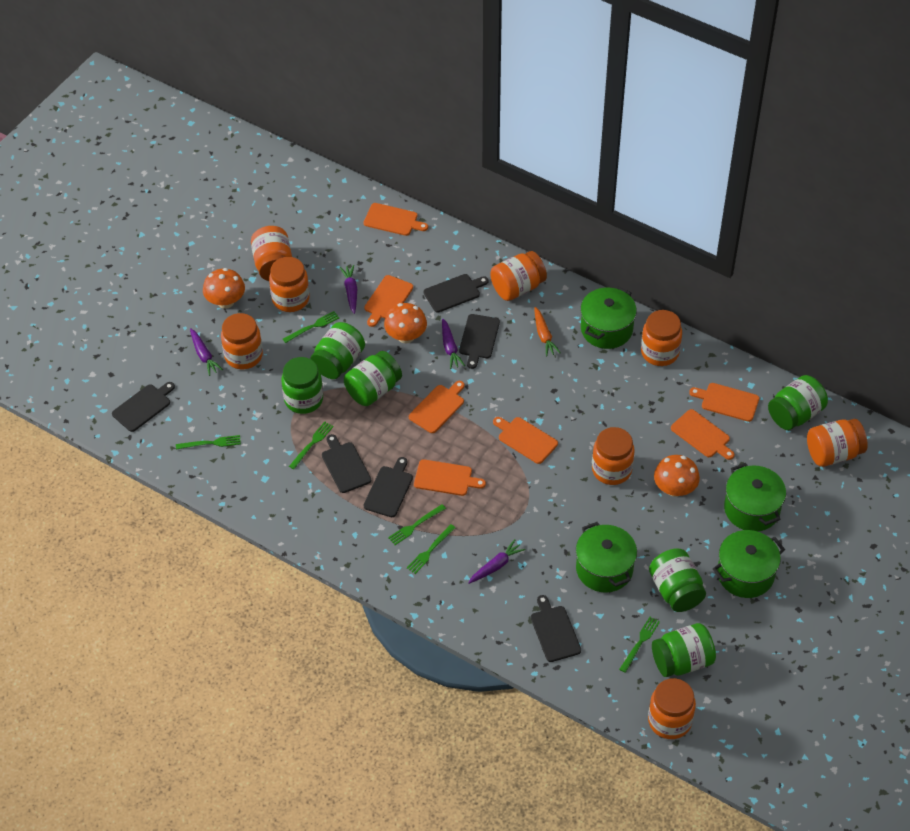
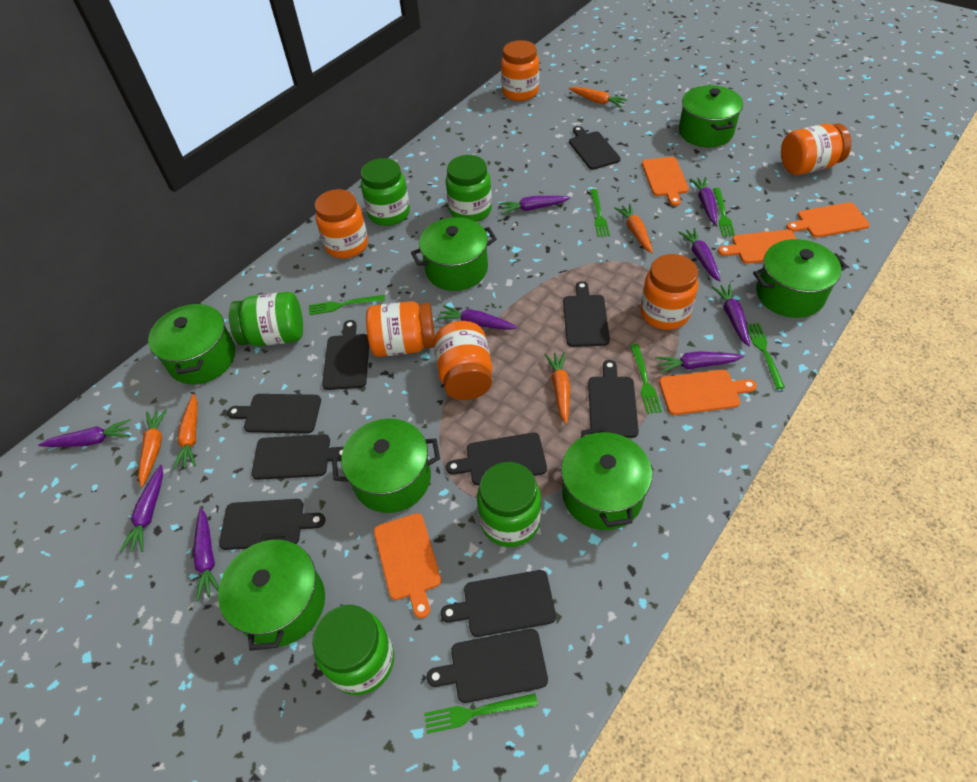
black cutting board: 6 -> 10
green jar: 6 -> 5
green pot: 4 -> 7
orange carrot: 1 -> 5
orange cutting board: 7 -> 5
orange jar: 8 -> 6
orange mushroom: 3 -> 0
purple carrot: 4 -> 9

